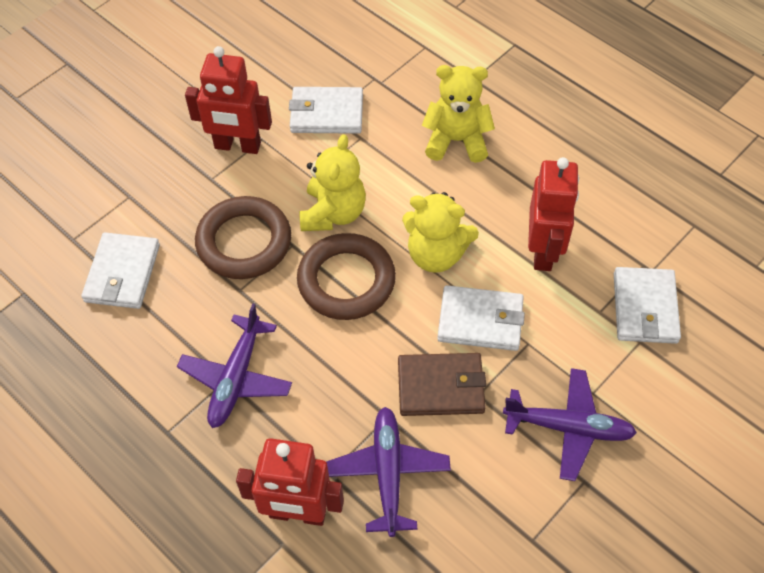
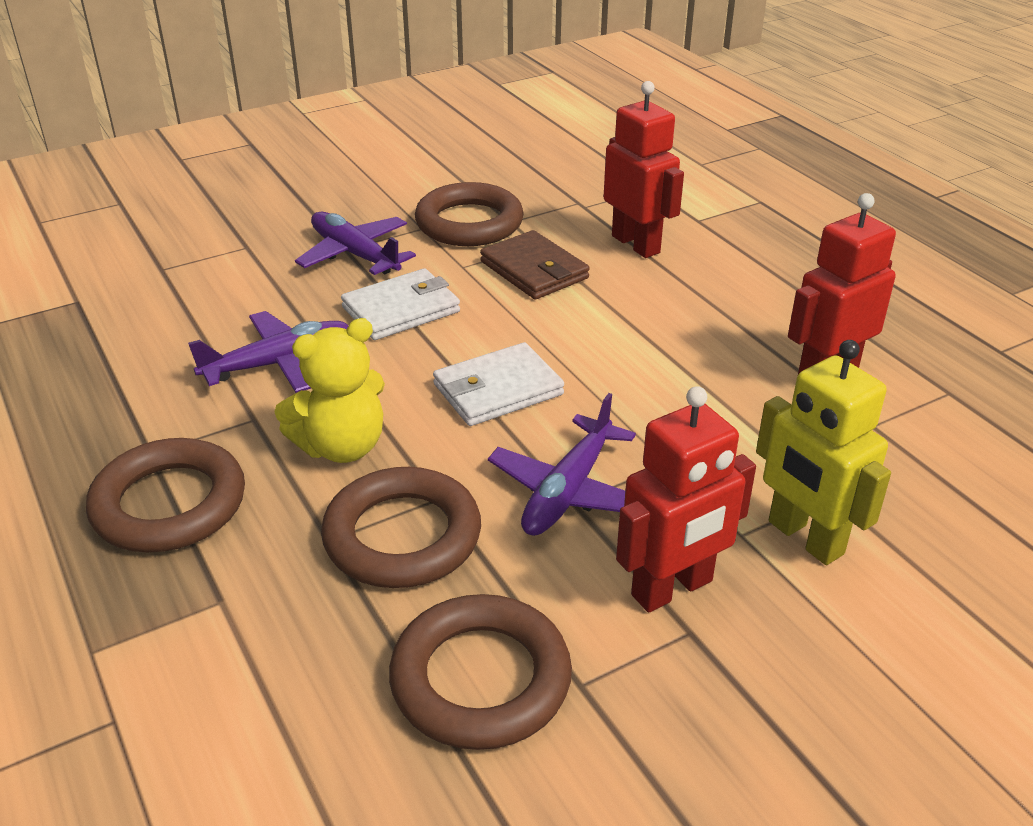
brown ring: 2 -> 4
white wallet: 4 -> 2
yellow robot: 0 -> 1
yellow teddy bear: 3 -> 1

